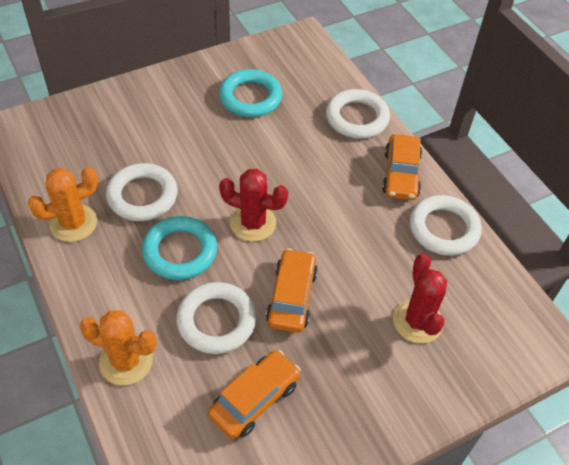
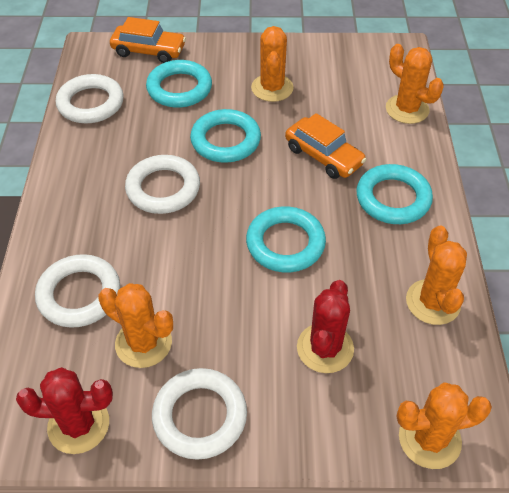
orange cactus: 2 -> 5
orange car: 3 -> 2
turquoise ring: 2 -> 4

